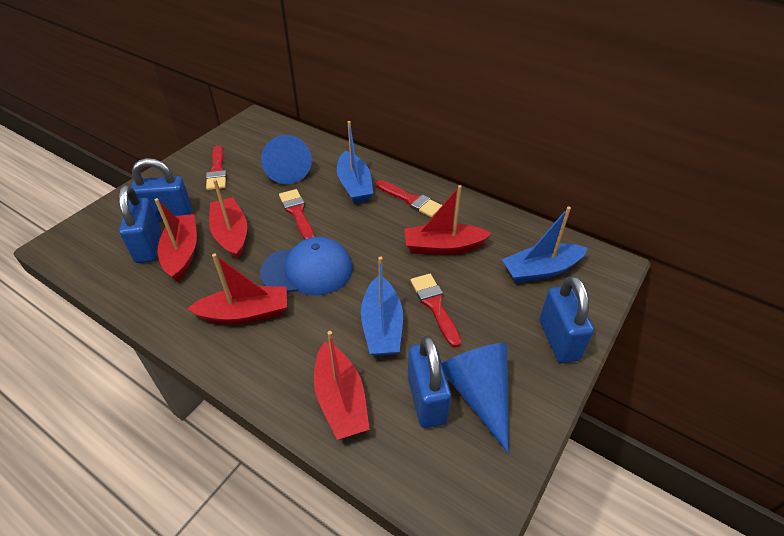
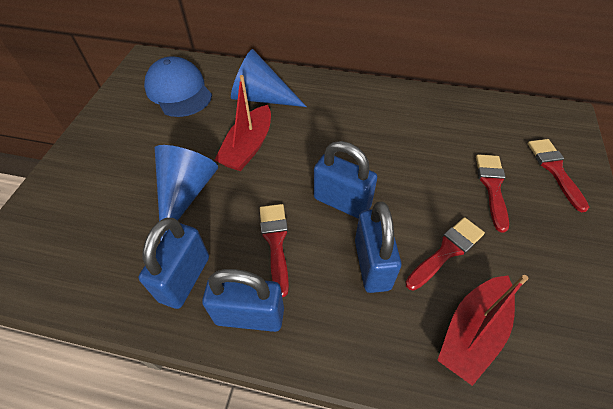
blue boat: 3 -> 0
red boat: 5 -> 2

